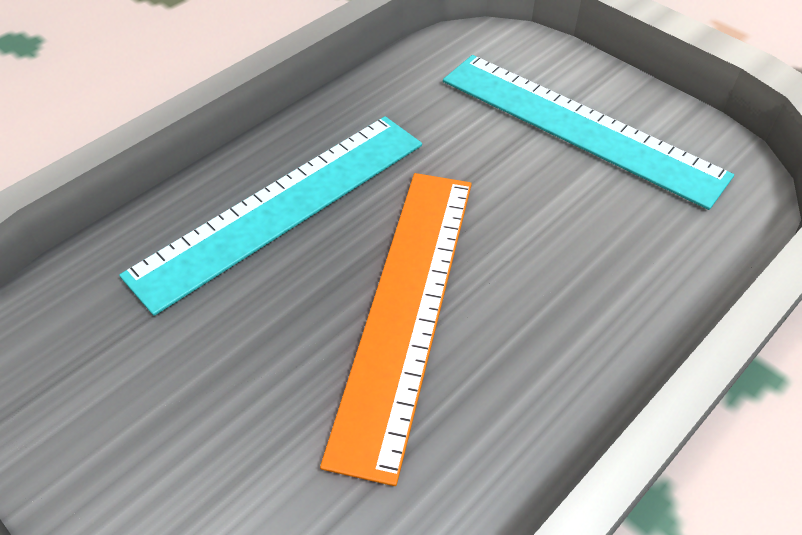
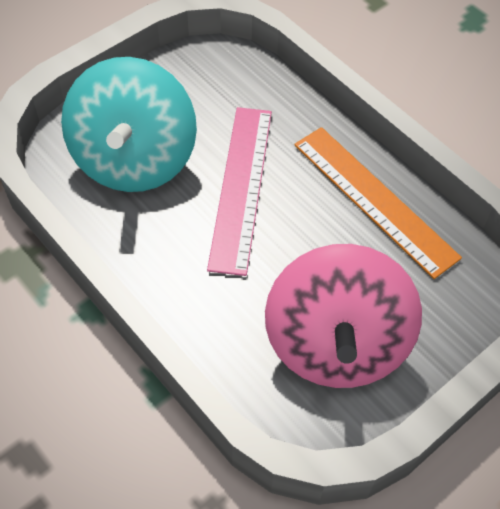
pink ruler: 0 -> 1
pink spinning top: 0 -> 1
turquoise ruler: 2 -> 0
turquoise spinning top: 0 -> 1

